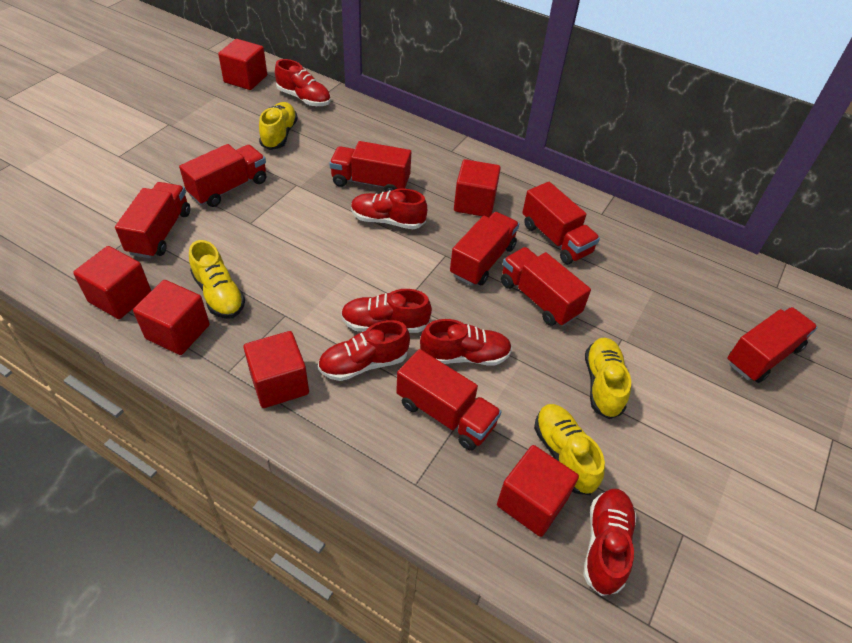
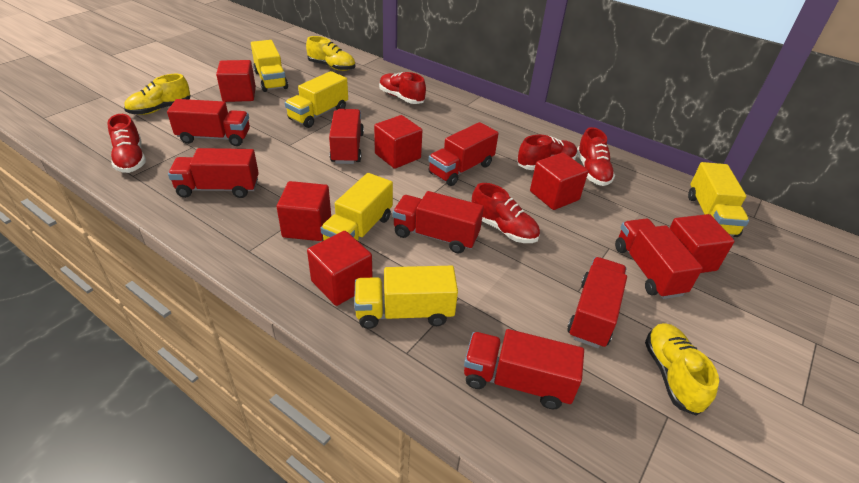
red shoe: 6 -> 5
yellow shoe: 4 -> 3
yellow truck: 0 -> 5

